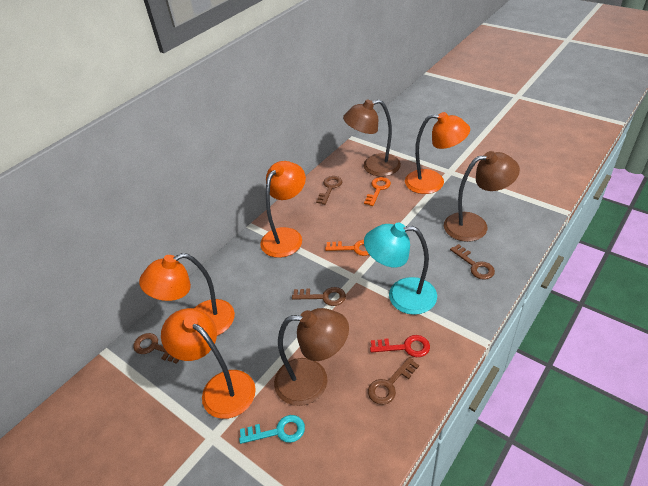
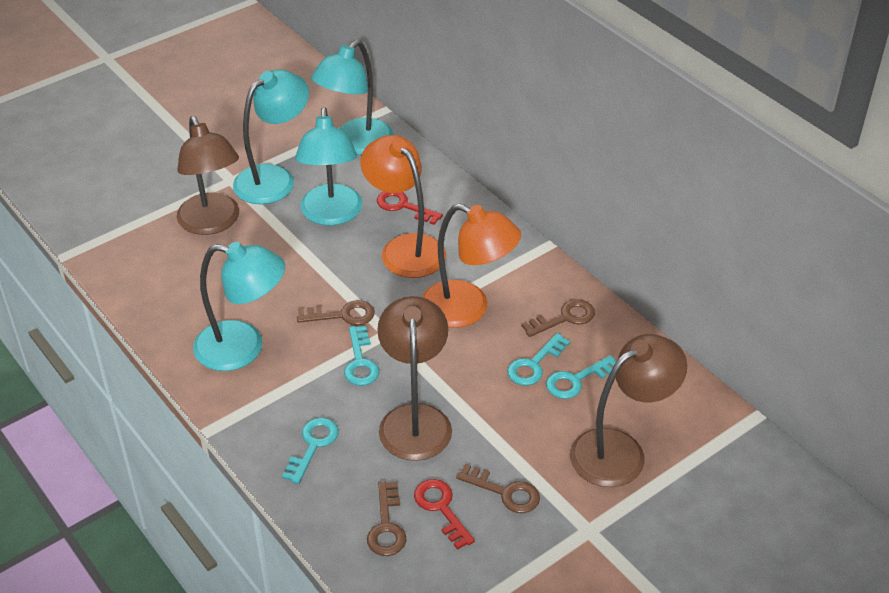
brown key: 5 -> 4
orange key: 2 -> 0
orange lamp: 4 -> 2
red key: 1 -> 2
turquoise key: 1 -> 4
turquoise lamp: 1 -> 4

